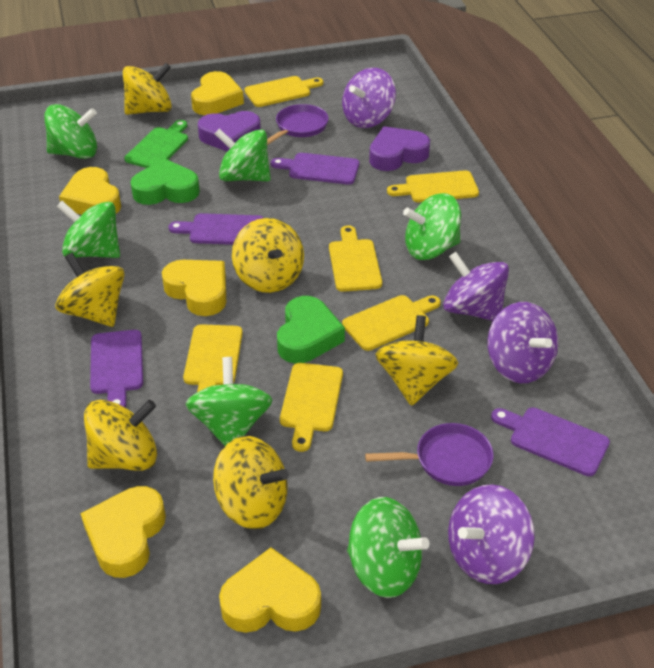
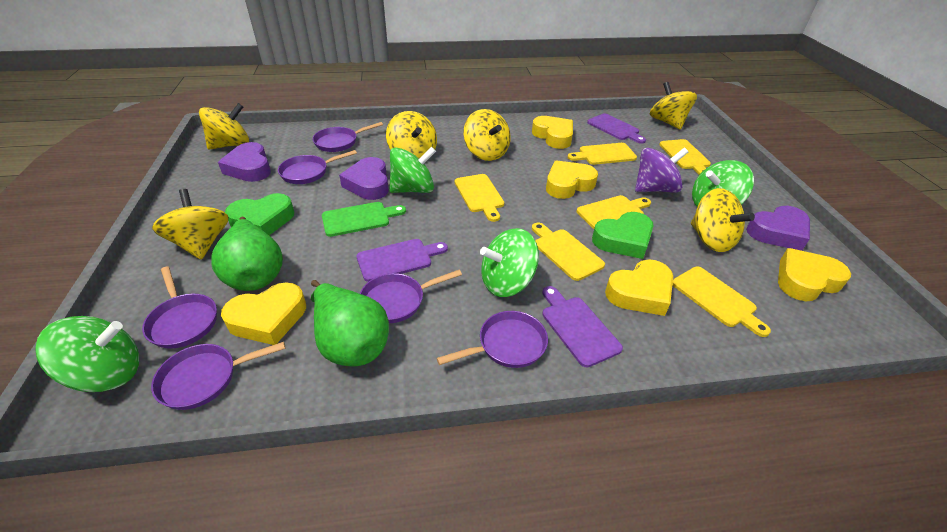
green pear: 0 -> 2
green spinning top: 6 -> 4
purple cutting board: 4 -> 3
purple heart: 2 -> 3
purple pan: 2 -> 6
purple spinning top: 4 -> 1

